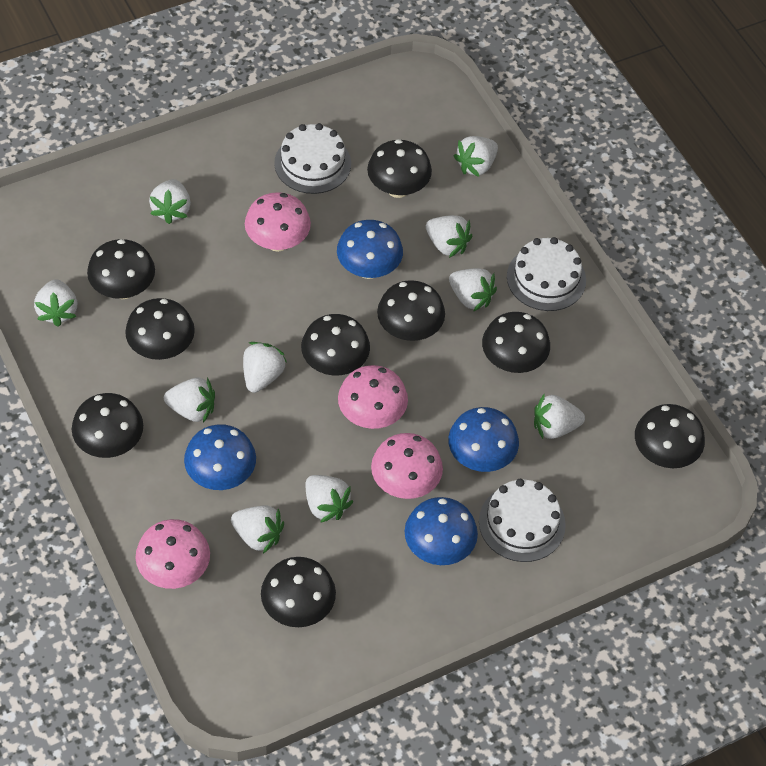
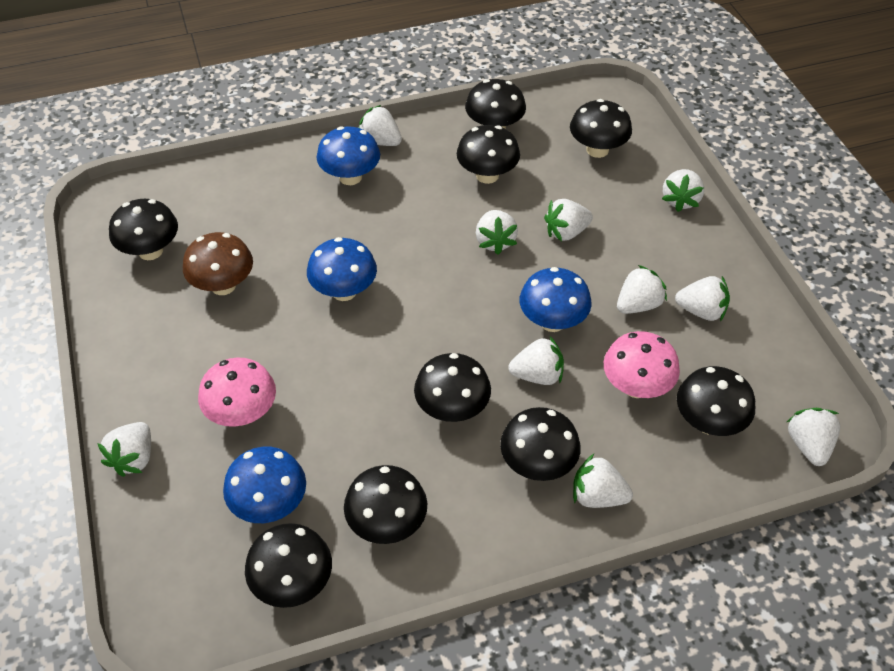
brown mushroom: 0 -> 1
pink mushroom: 4 -> 2
white cake: 3 -> 0

